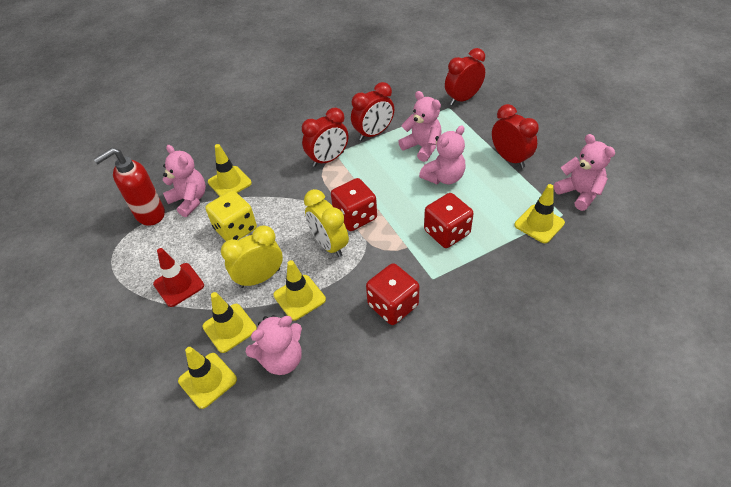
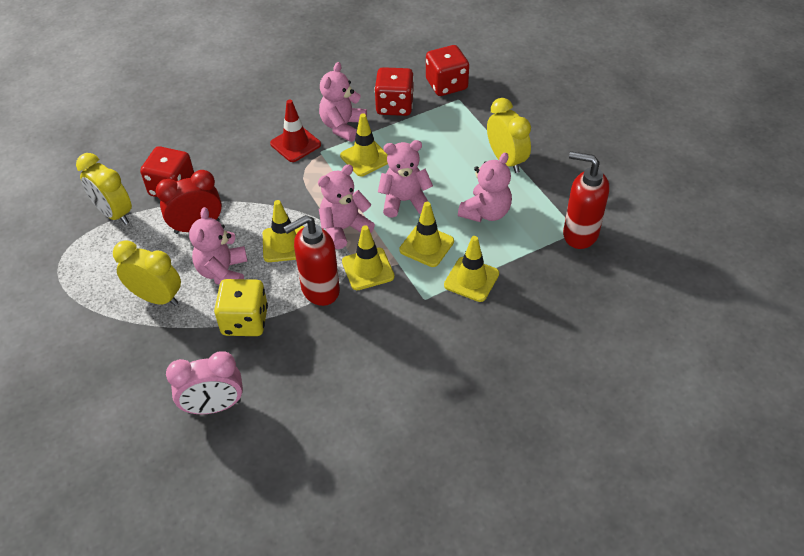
pink clock: 0 -> 1
red clock: 4 -> 1
red soap dispenser: 1 -> 2
yellow clock: 2 -> 3

